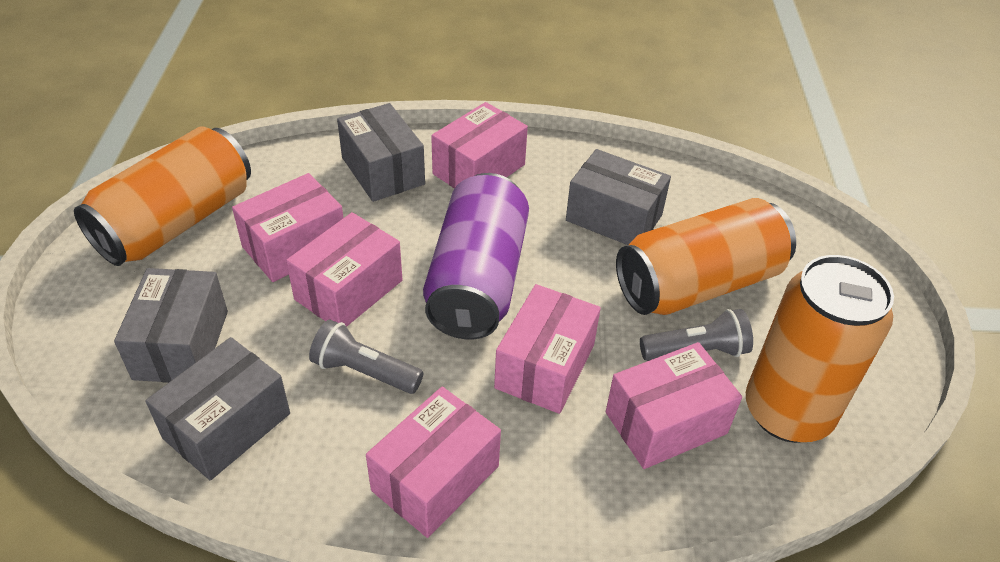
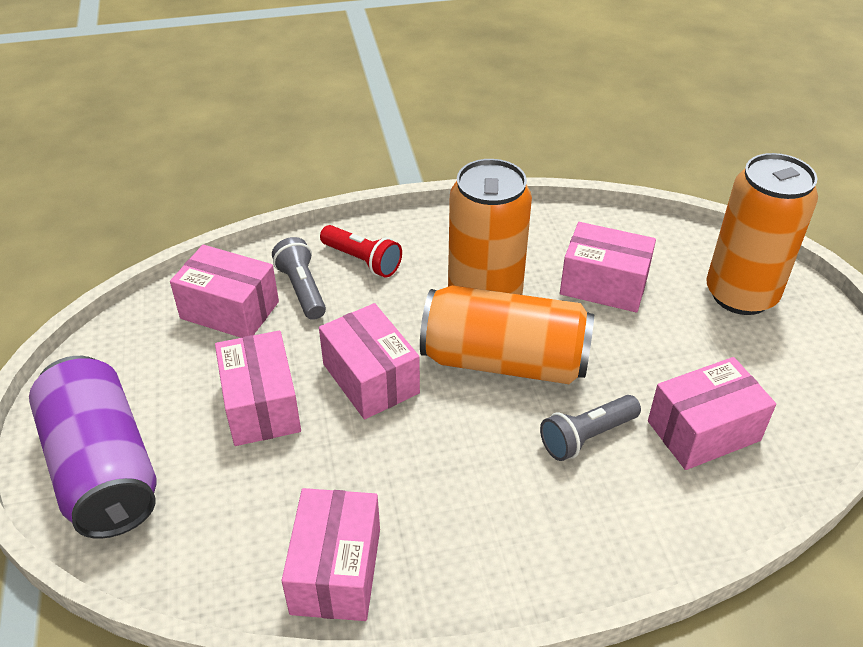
grey box: 4 -> 0
red flashlight: 0 -> 1

